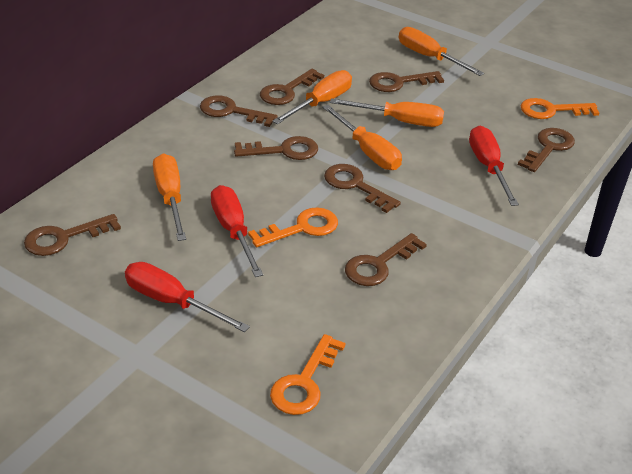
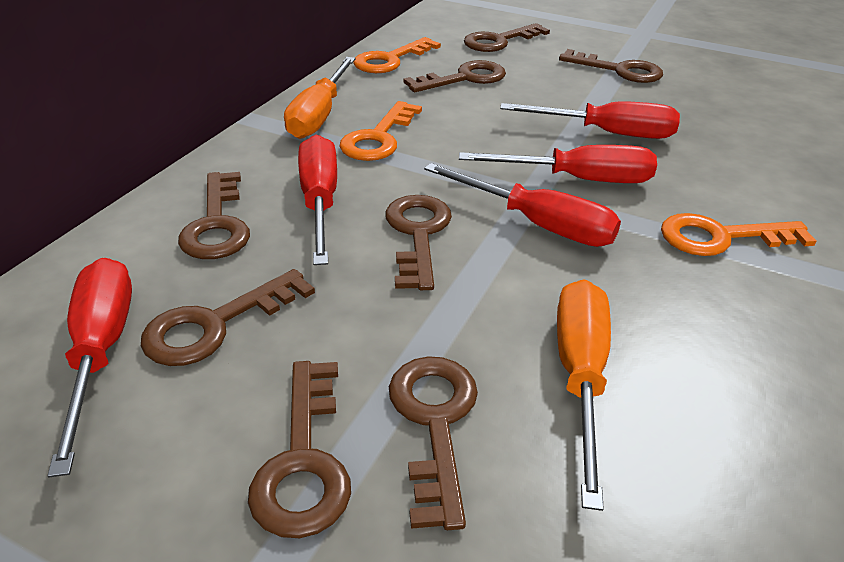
orange screwdriver: 5 -> 2
red screwdriver: 3 -> 5

